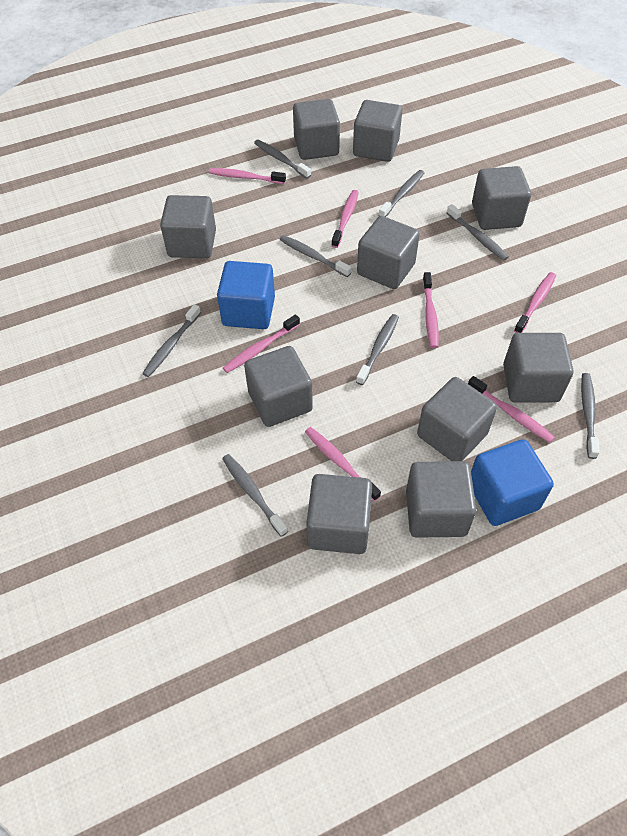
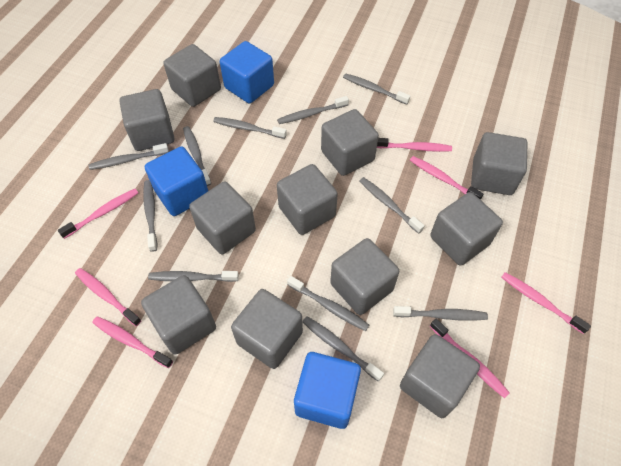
blue cube: 2 -> 3
grey cube: 10 -> 11
grey toothbrush: 8 -> 11

